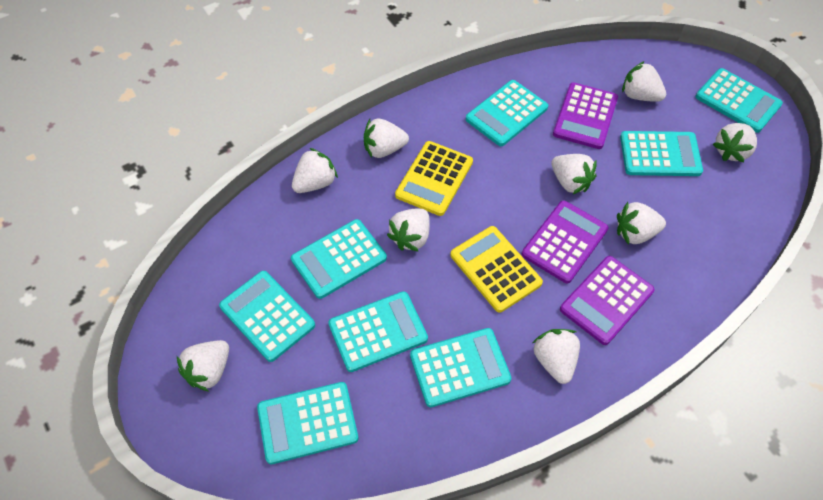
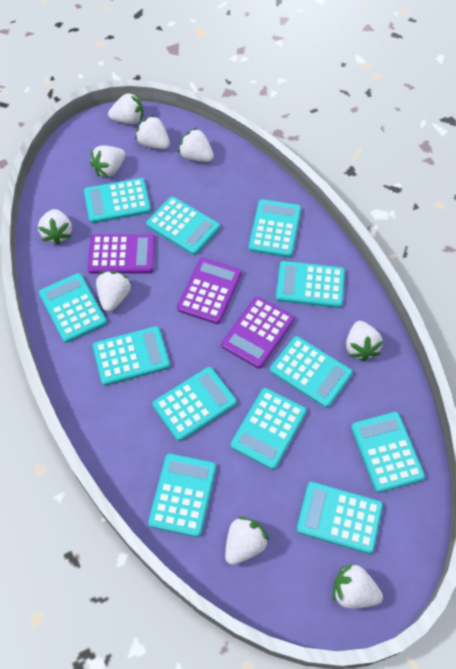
turquoise calculator: 8 -> 12
yellow calculator: 2 -> 0

